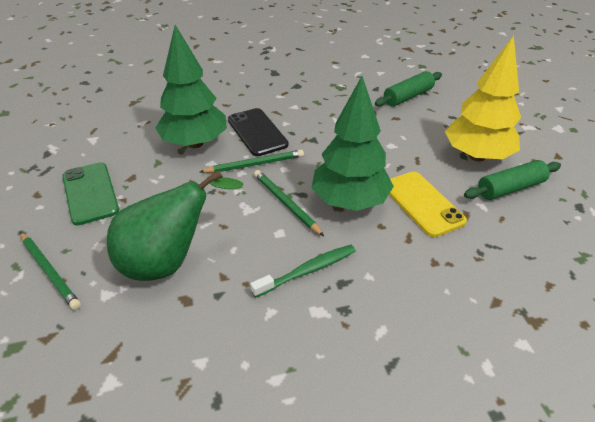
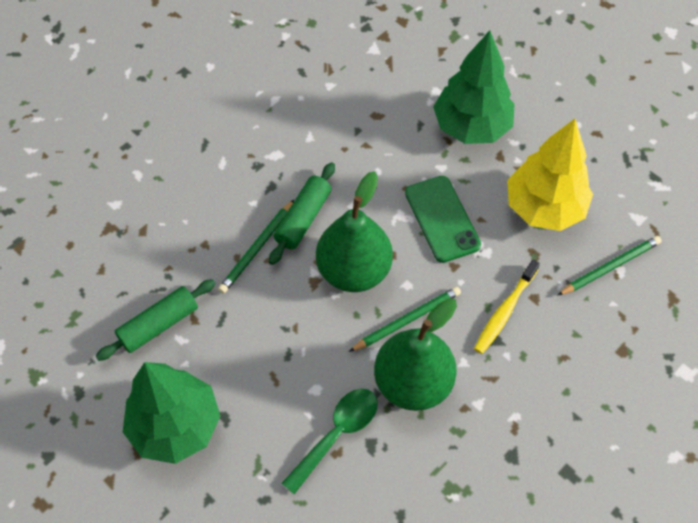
black phone: 1 -> 0
green pear: 1 -> 2
green spoon: 0 -> 1
green toothbrush: 1 -> 0
yellow phone: 1 -> 0
yellow toothbrush: 0 -> 1

